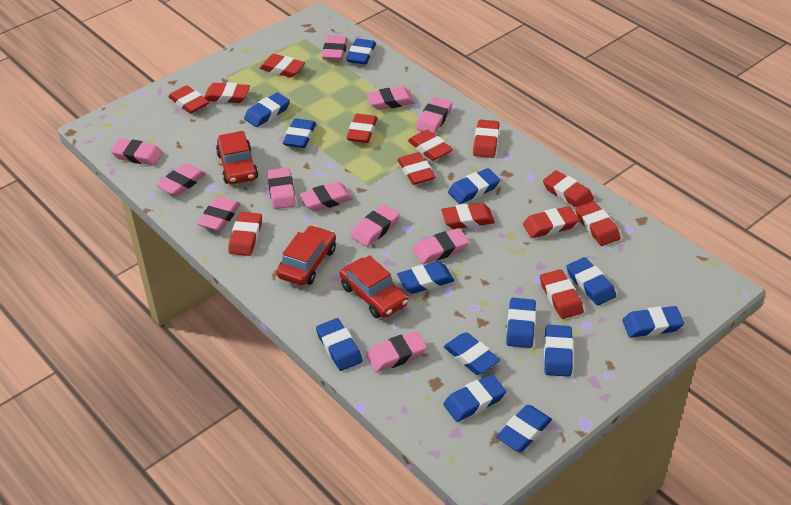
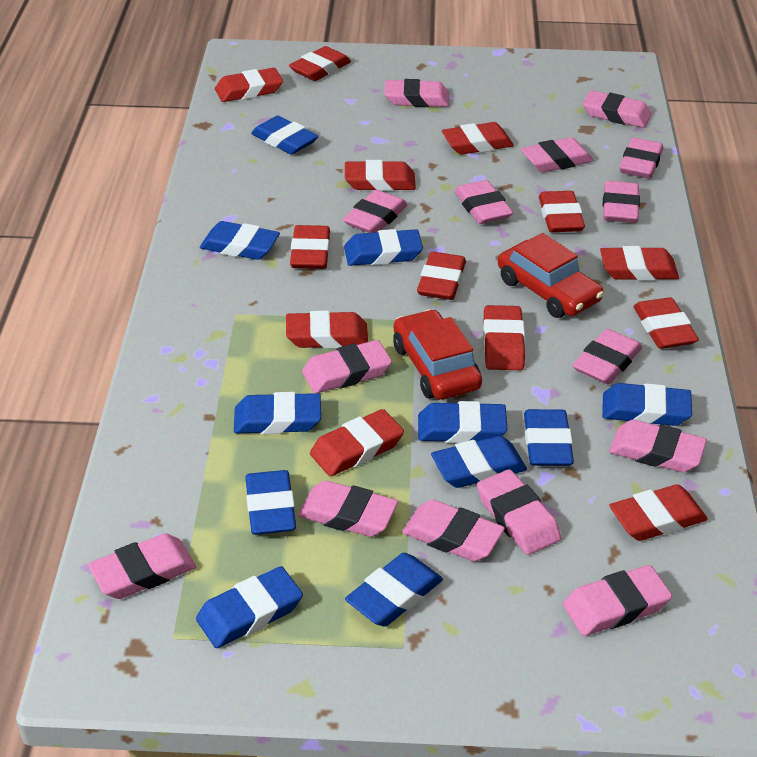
blue eraser: 13 -> 11
pink eraser: 11 -> 15
red car: 3 -> 2

